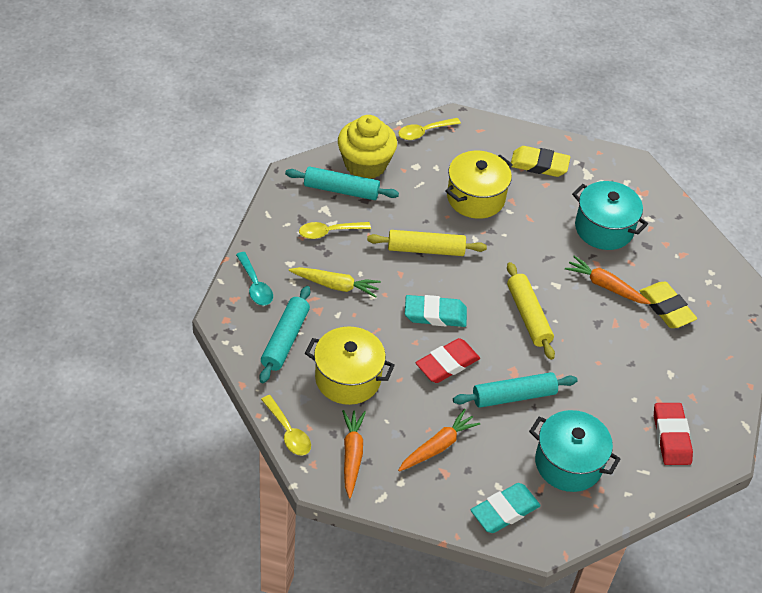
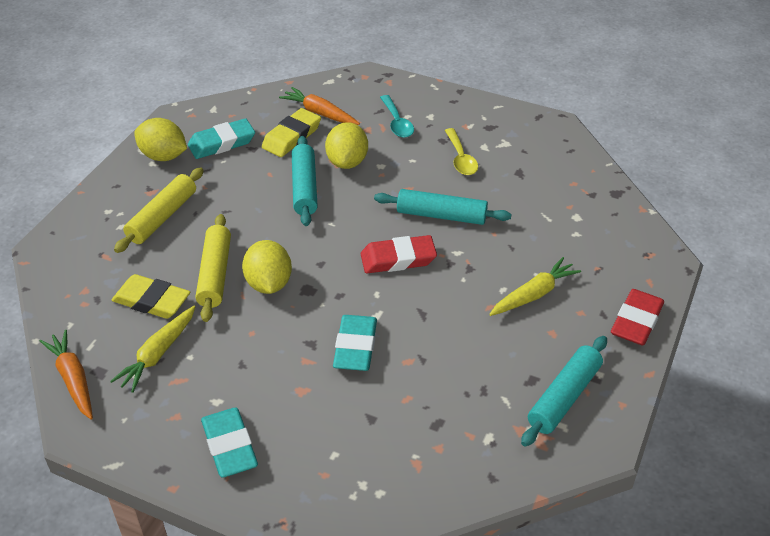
orange carrot: 3 -> 2
turquoise eraser: 2 -> 3
turquoise pot: 2 -> 0
yellow carrot: 1 -> 2
yellow cupcake: 1 -> 0
yellow lemon: 0 -> 3
yellow pot: 2 -> 0
yellow spoon: 3 -> 1

